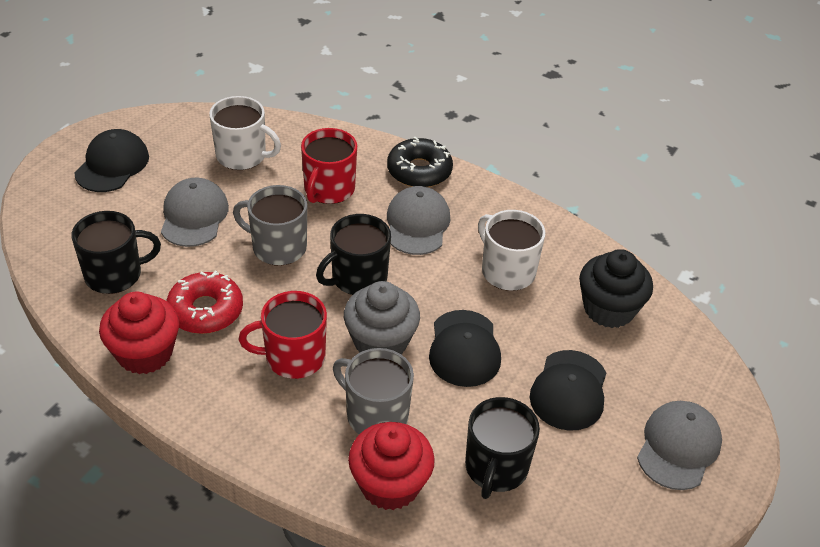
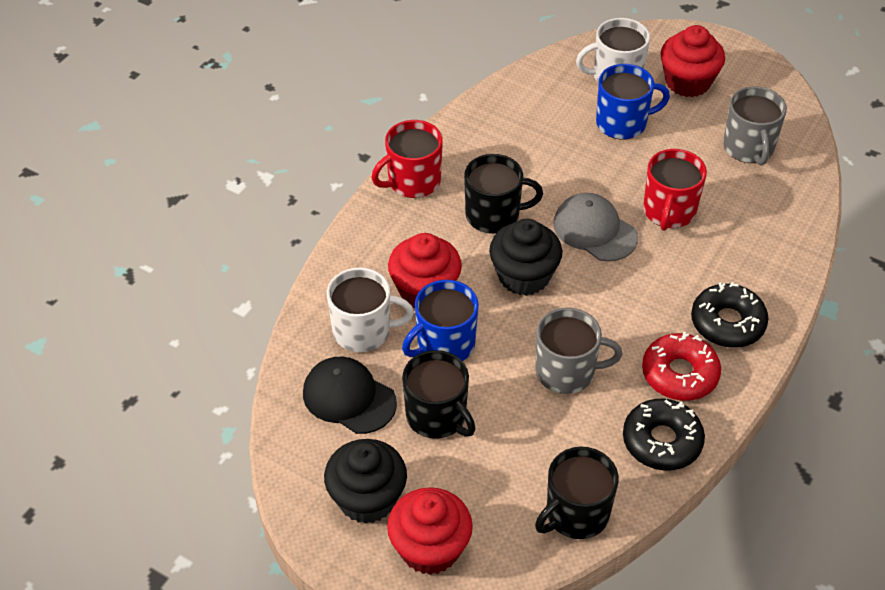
black cap: 3 -> 1
black cupcake: 1 -> 2
black donut: 1 -> 2
blue mug: 0 -> 2
grey cap: 3 -> 1
grey cupcake: 1 -> 0
red cupcake: 2 -> 3

